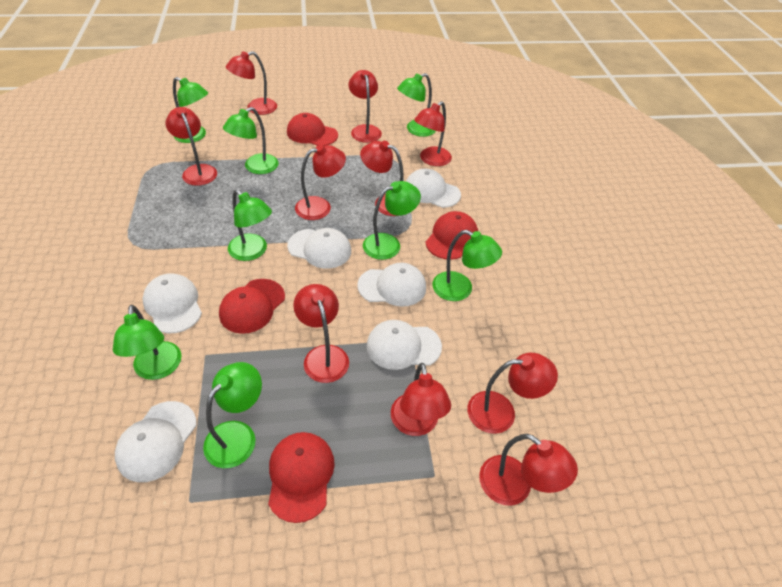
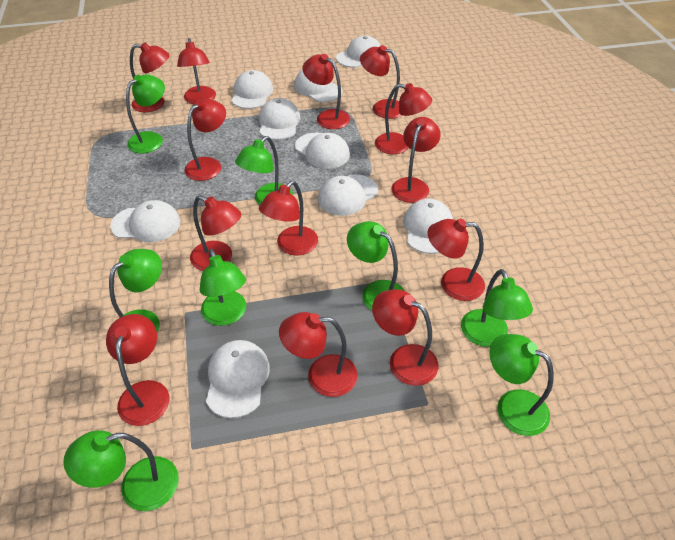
red cap: 4 -> 0
red lamp: 10 -> 13
white cap: 6 -> 9

